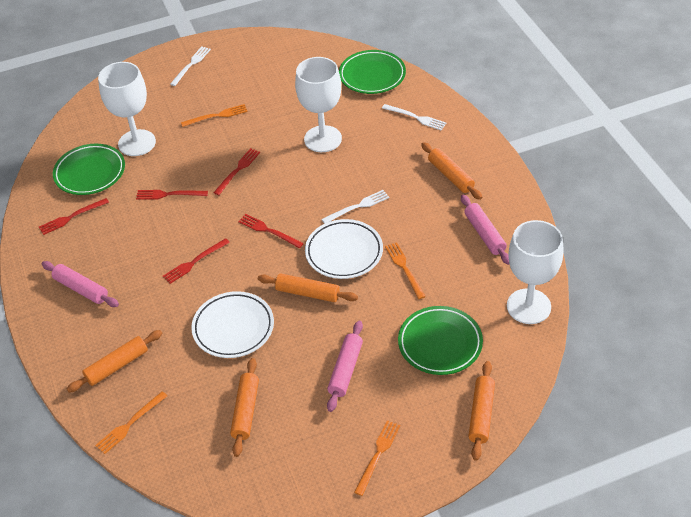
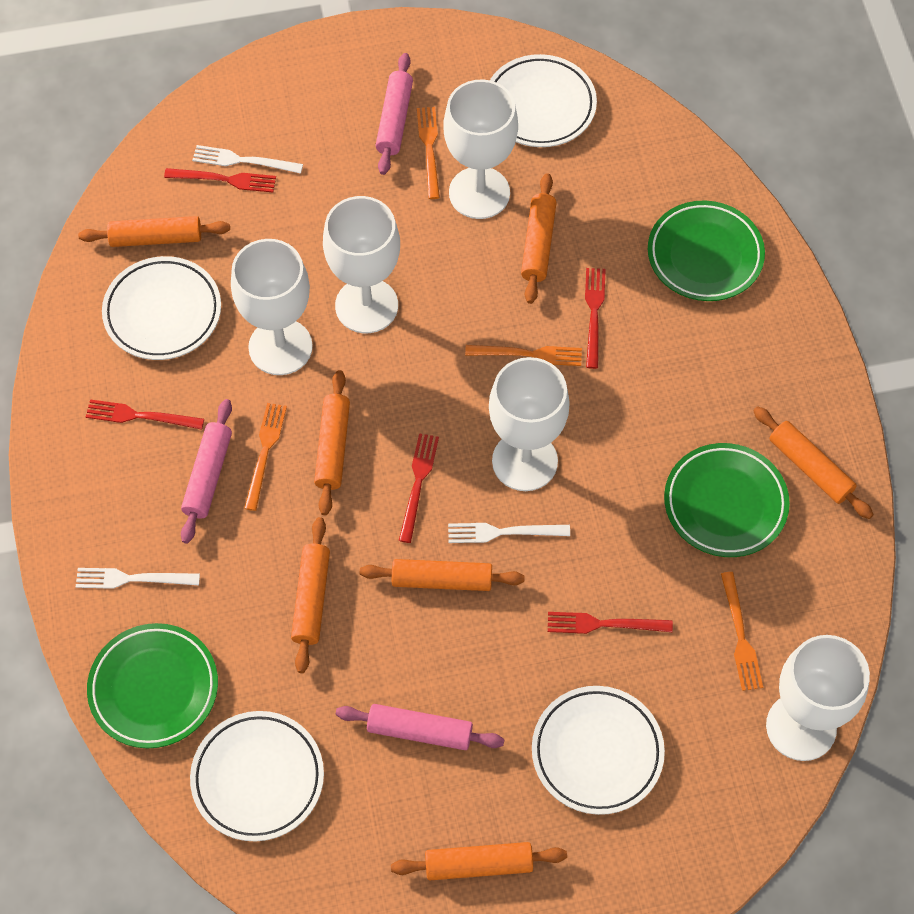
orange rolling pin: 5 -> 7
white goblet: 3 -> 5
white plate: 2 -> 4

